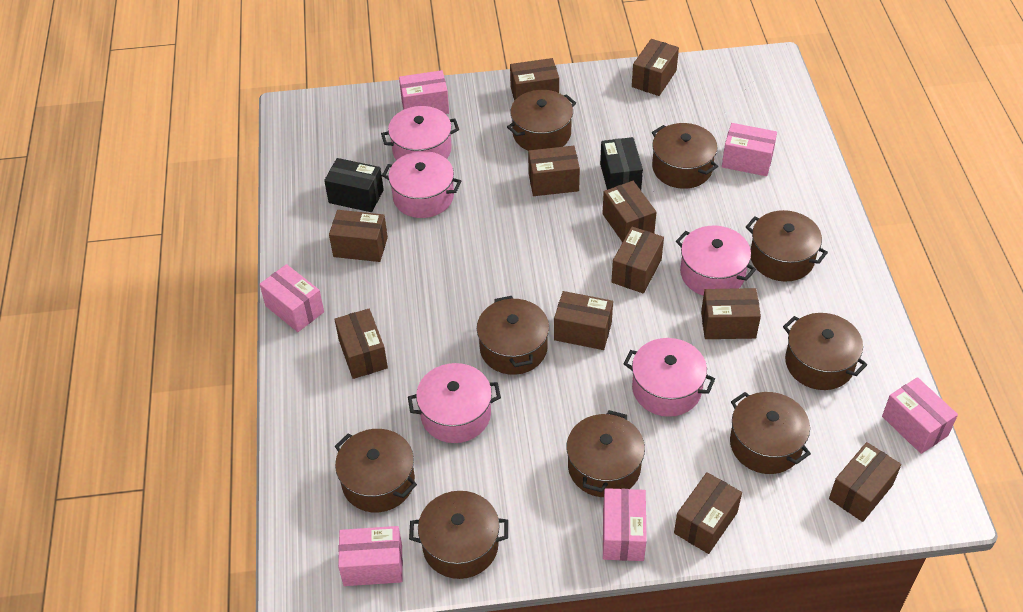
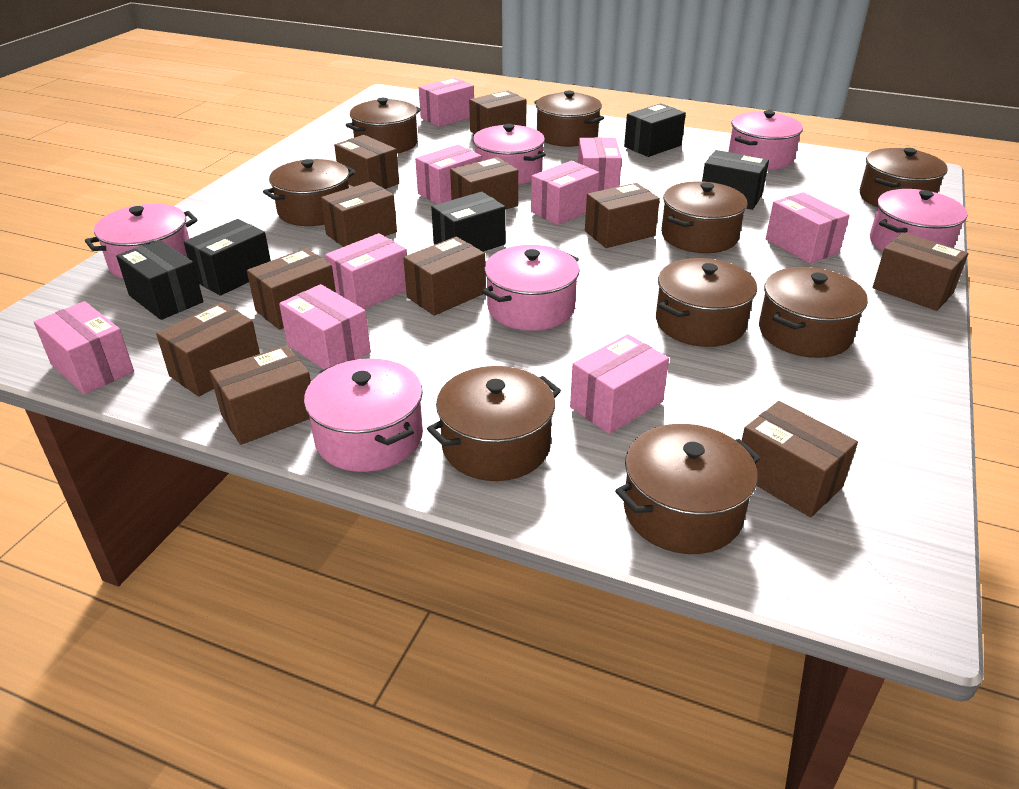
black box: 2 -> 5
pink box: 6 -> 9
pink pot: 5 -> 6

